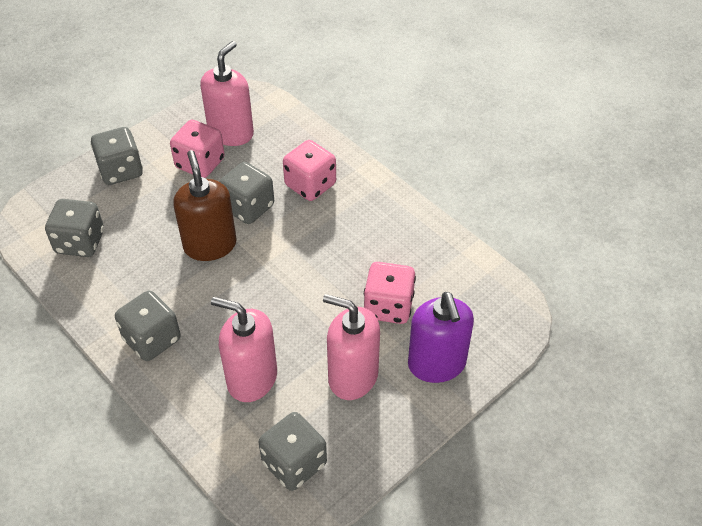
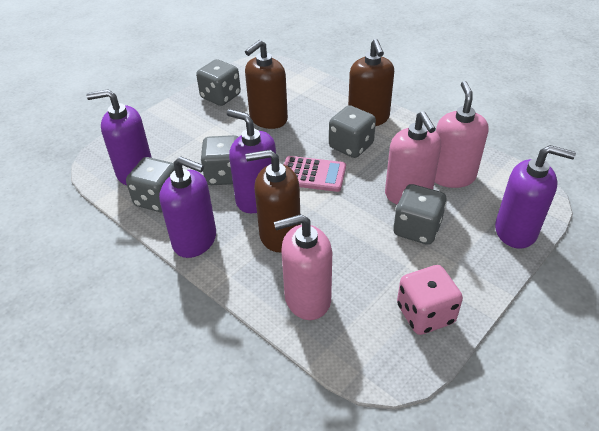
brown soap dispenser: 1 -> 3
pink calculator: 0 -> 1
pink dice: 3 -> 1
purple soap dispenser: 1 -> 4

